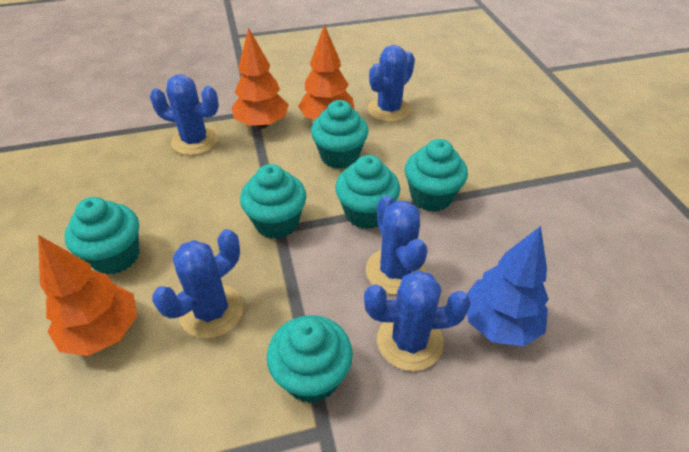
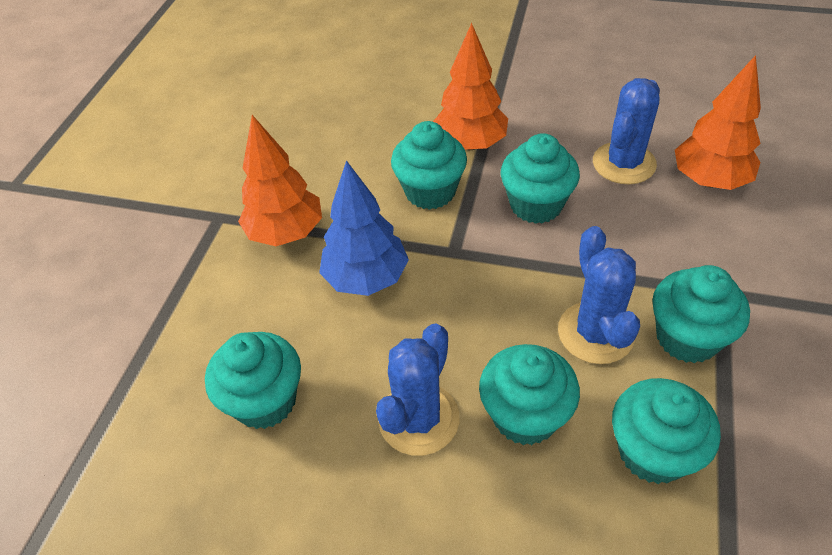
blue cactus: 5 -> 3

